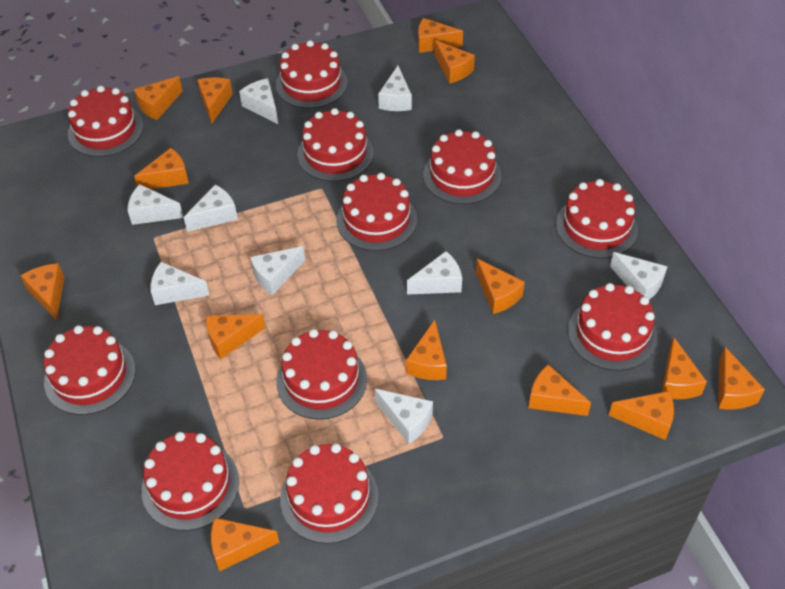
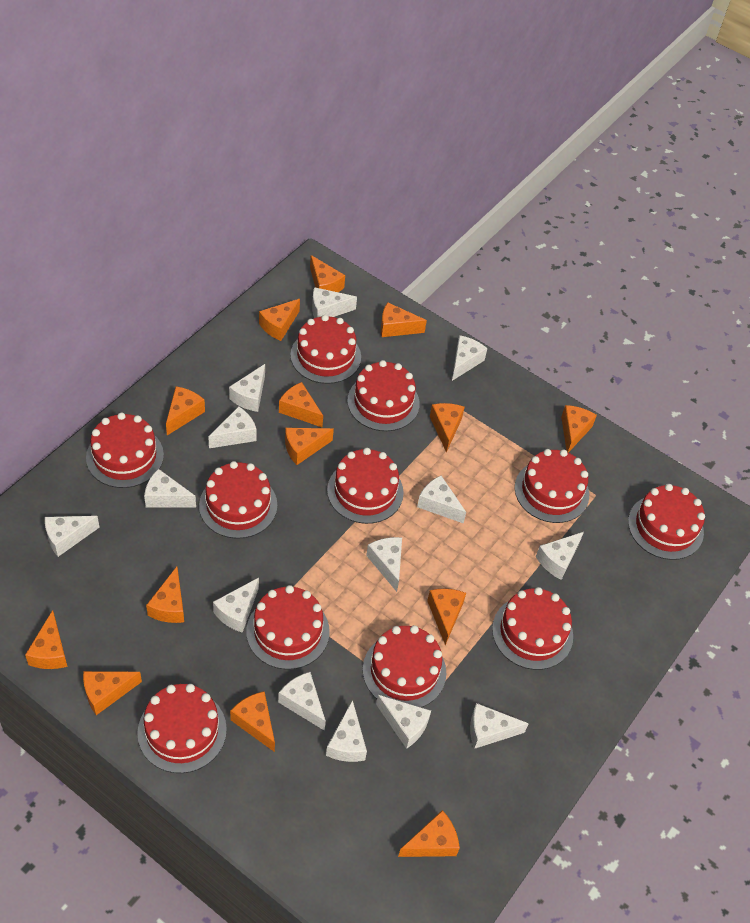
white cheese: 9 -> 14

